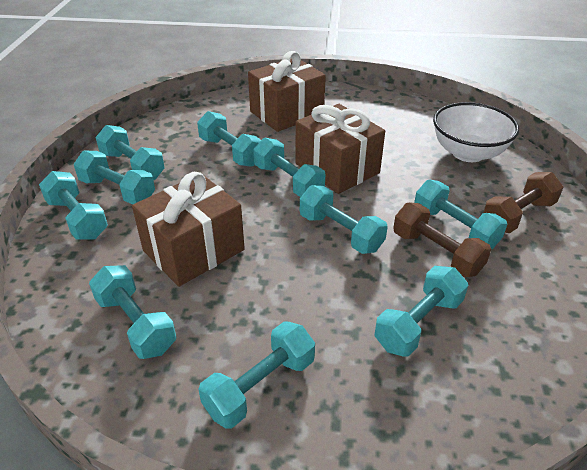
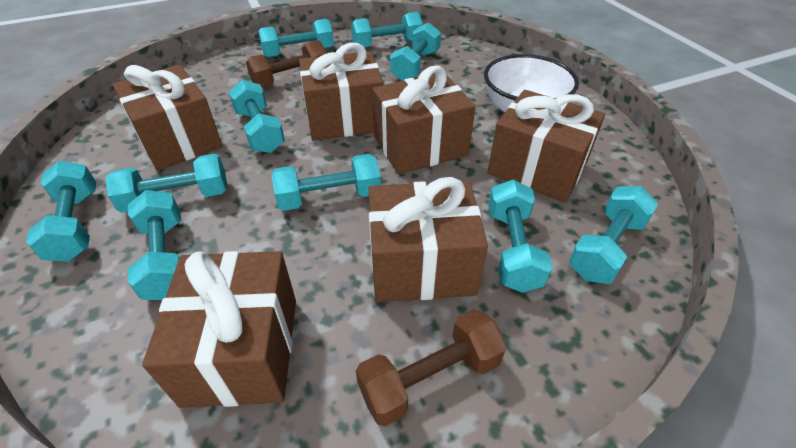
brown gift: 3 -> 6

